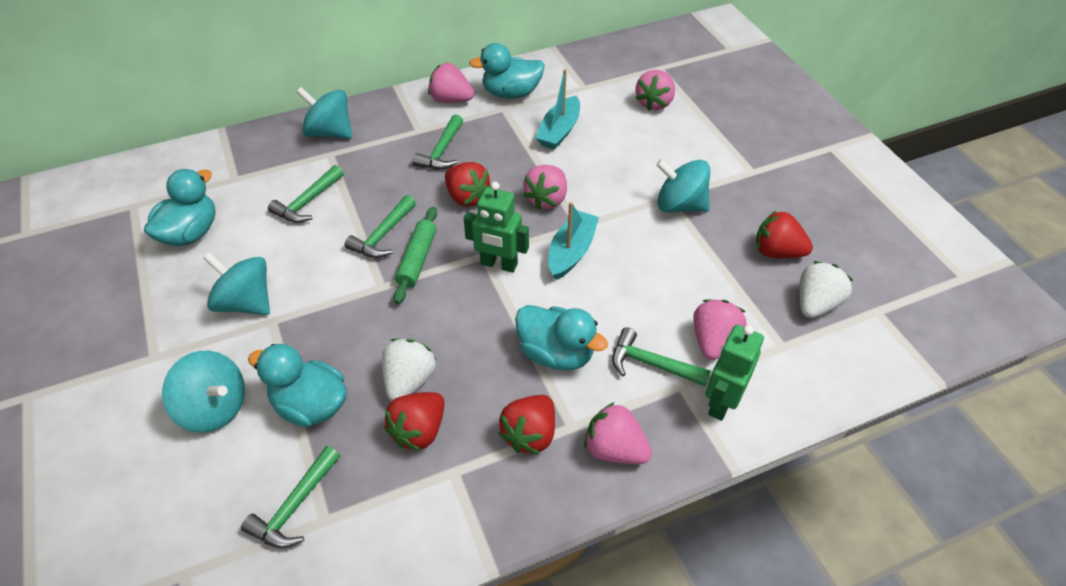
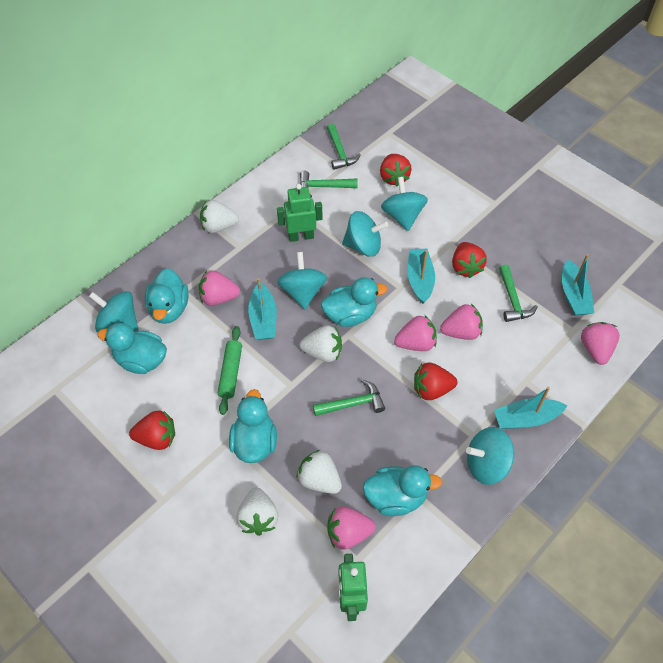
green hammer: 5 -> 4
turquoise boat: 2 -> 4
turquoise duck: 4 -> 5
turquoise spinning top: 4 -> 5
white strawberry: 2 -> 4

